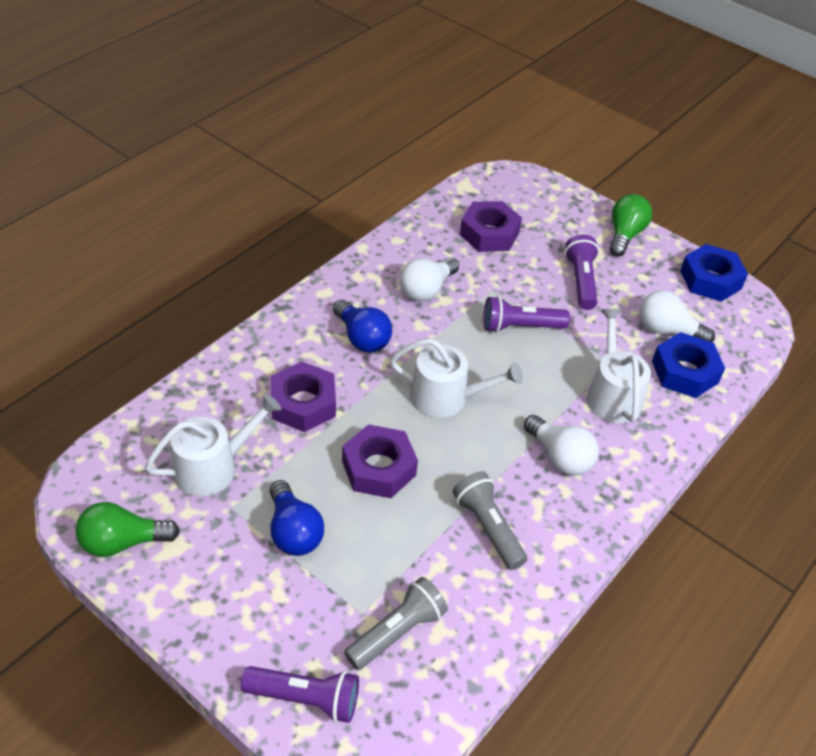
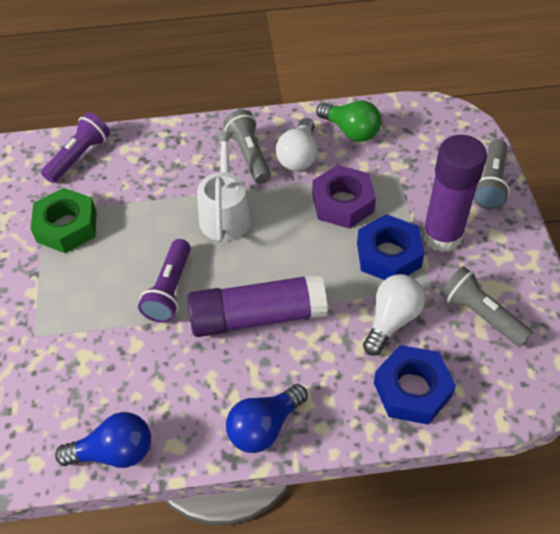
green light bulb: 2 -> 1
green nut: 0 -> 1
grey flashlight: 2 -> 3
purple flashlight: 3 -> 2
purple glue stick: 0 -> 2
purple nut: 3 -> 1
white light bulb: 3 -> 2
white watering can: 3 -> 1

